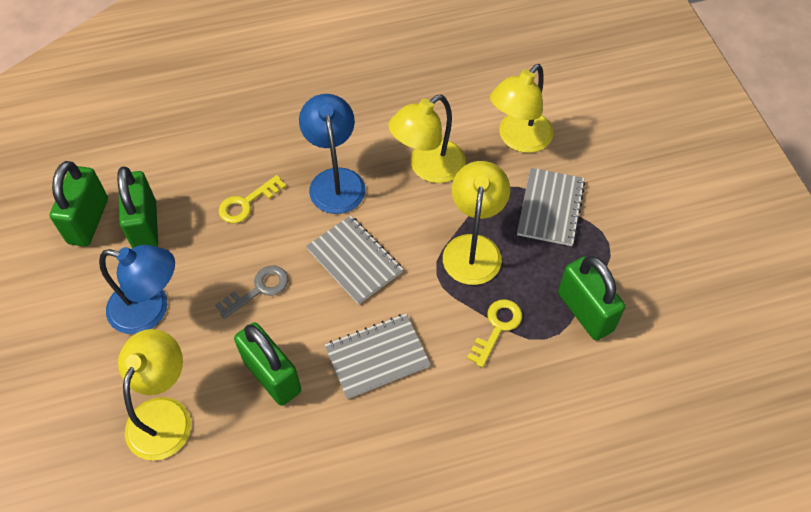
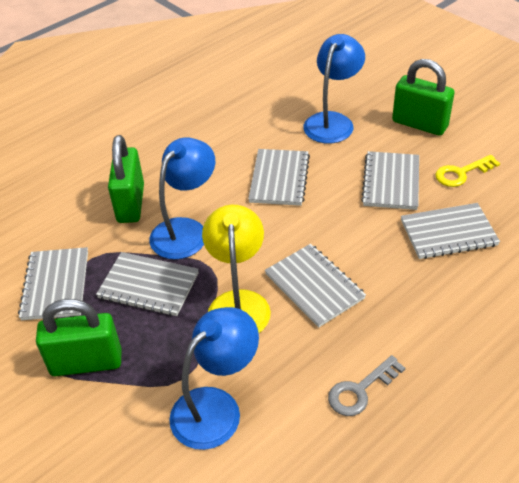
blue lamp: 2 -> 3
green padlock: 4 -> 3
grey notebook: 3 -> 6
yellow key: 2 -> 1
yellow lamp: 4 -> 1

